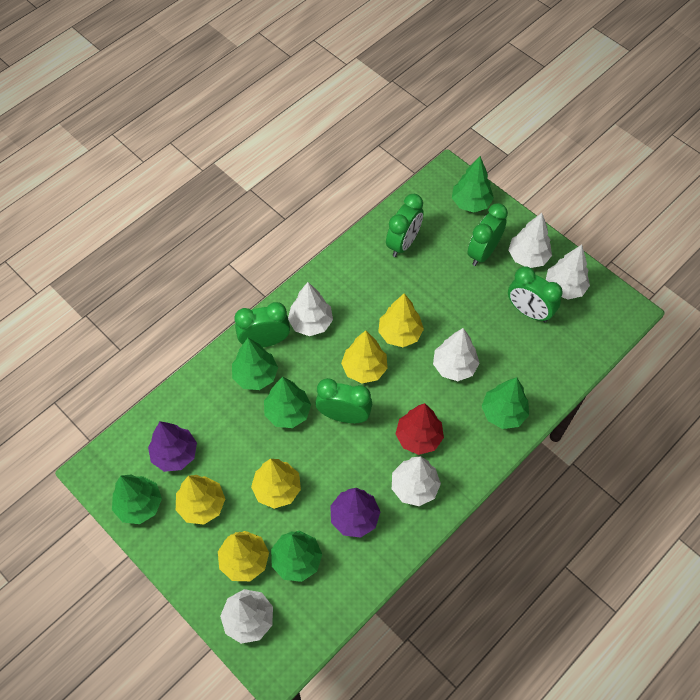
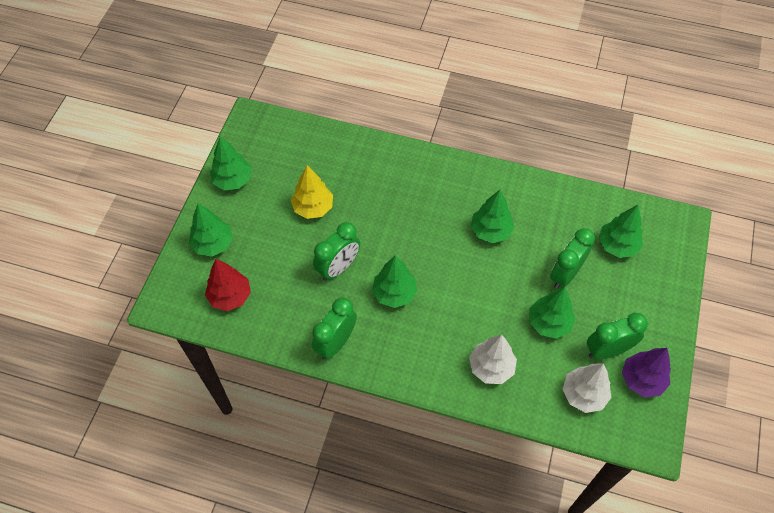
green clock: 5 -> 4
purple tree: 2 -> 1
white tree: 6 -> 2
yellow tree: 5 -> 1

